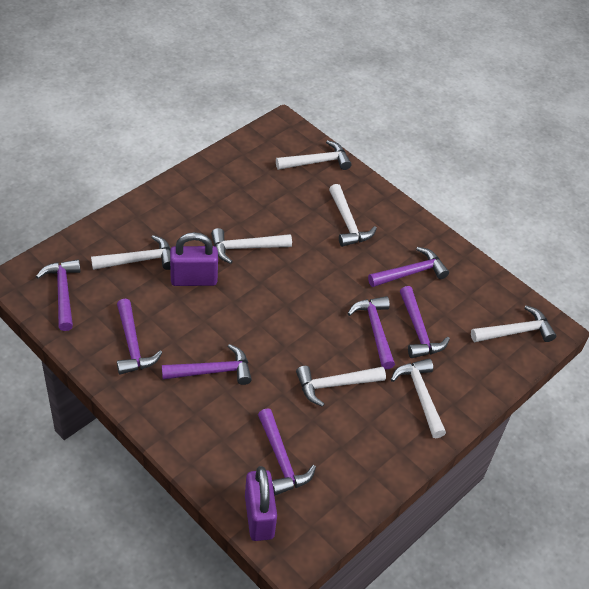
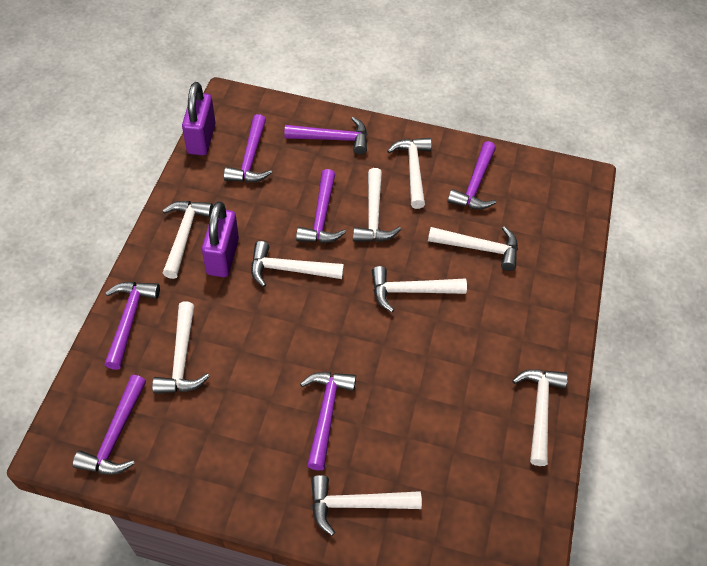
white hammer: 7 -> 9

